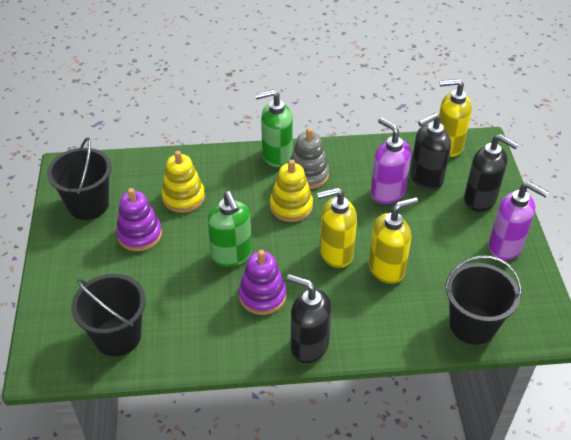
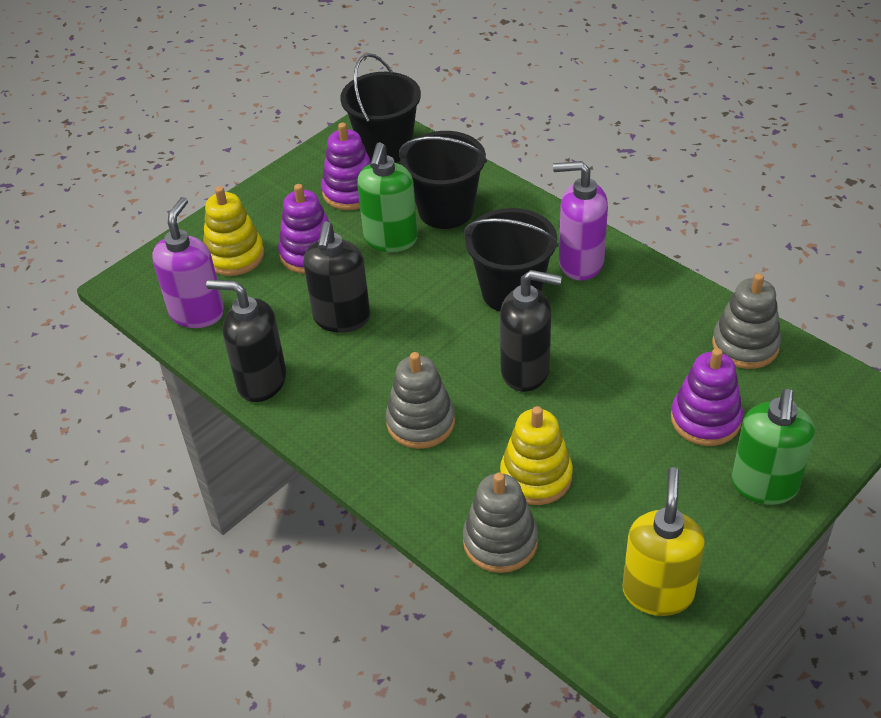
grey stacking toy: 1 -> 3
purple stacking toy: 2 -> 3
yellow soap dispenser: 3 -> 1

